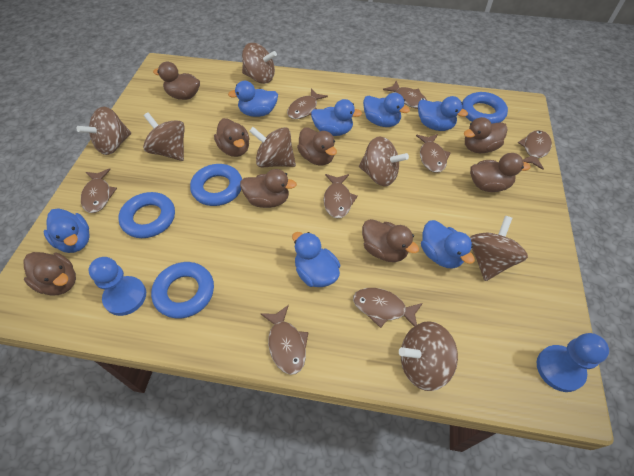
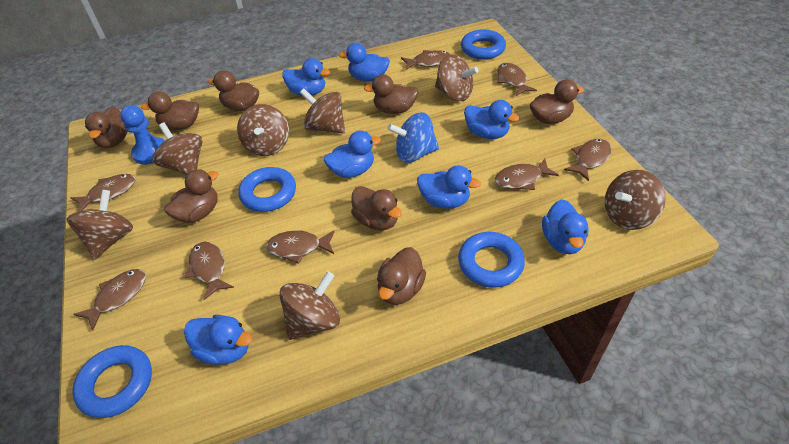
blue pawn: 2 -> 1
blue spinning top: 0 -> 1

